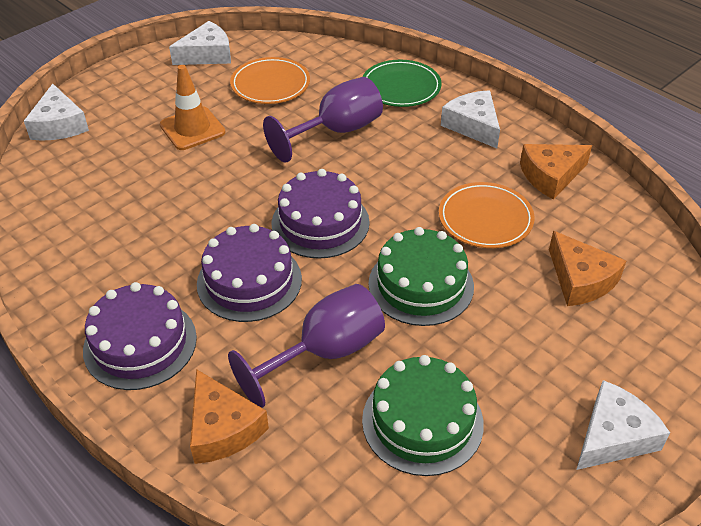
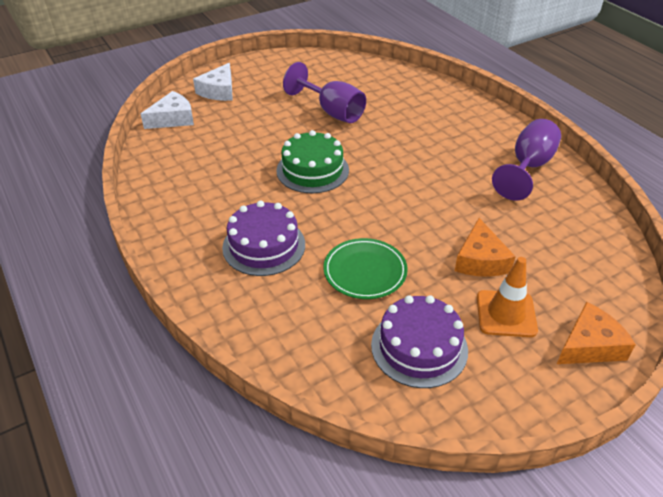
green cake: 2 -> 1
orange cheese: 3 -> 2
orange plate: 2 -> 0
purple cake: 3 -> 2
white cheese: 4 -> 2

